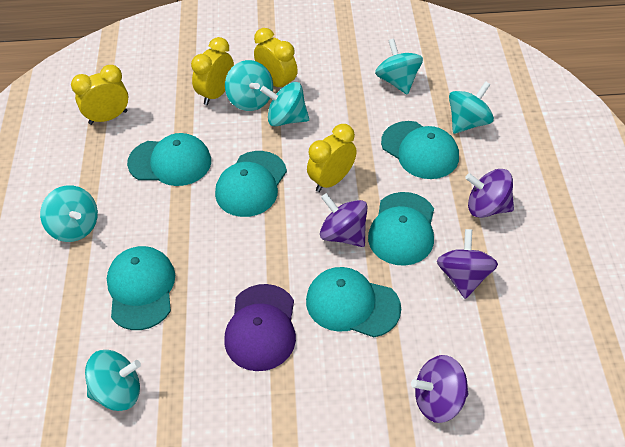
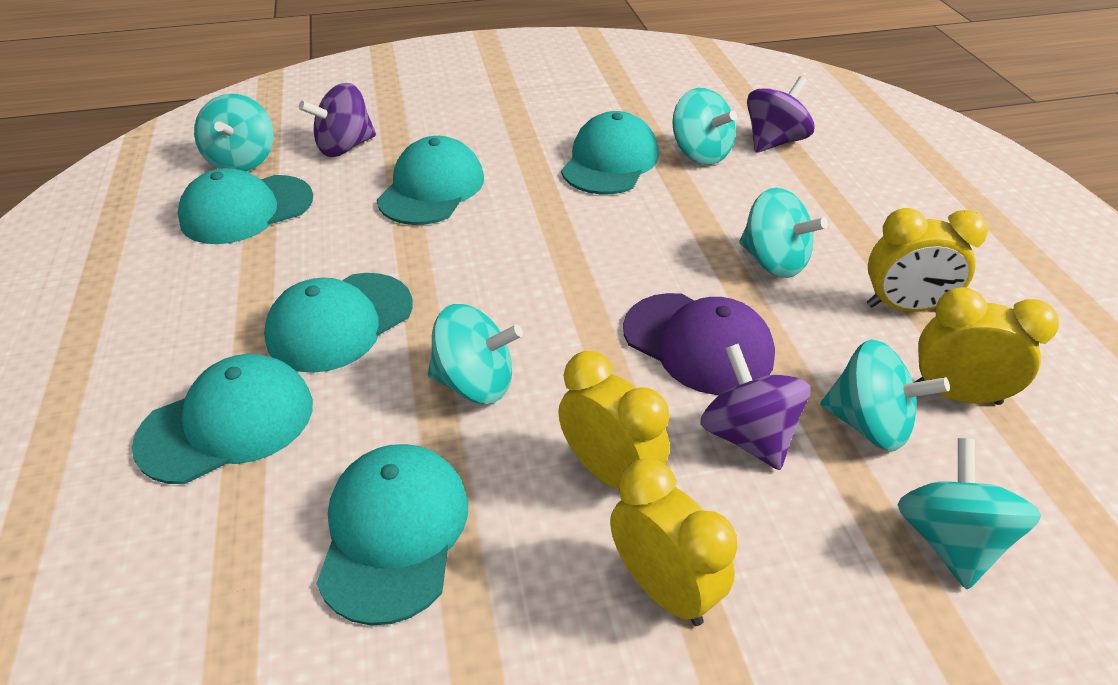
purple spinning top: 4 -> 3

